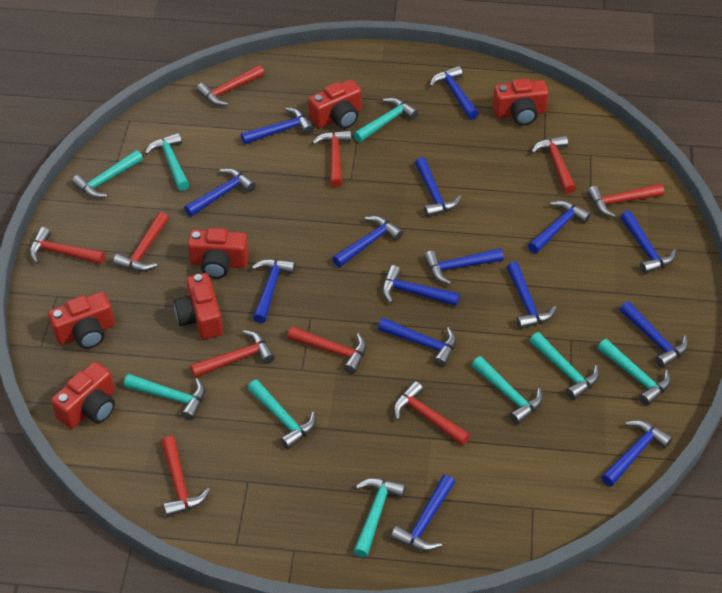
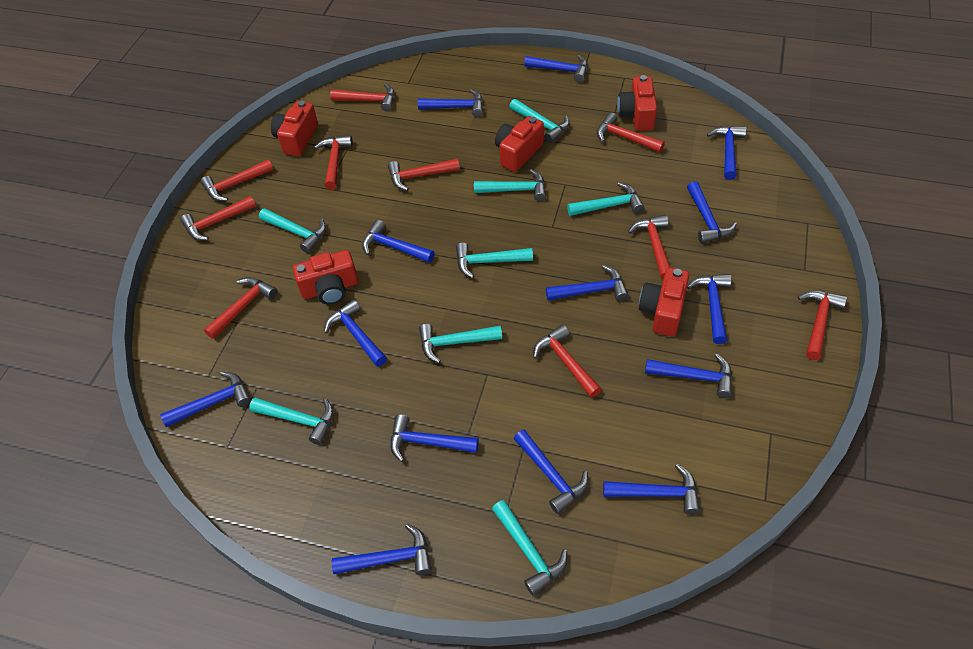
blue hammer: 15 -> 14
red camera: 6 -> 5
turquoise hammer: 9 -> 8

